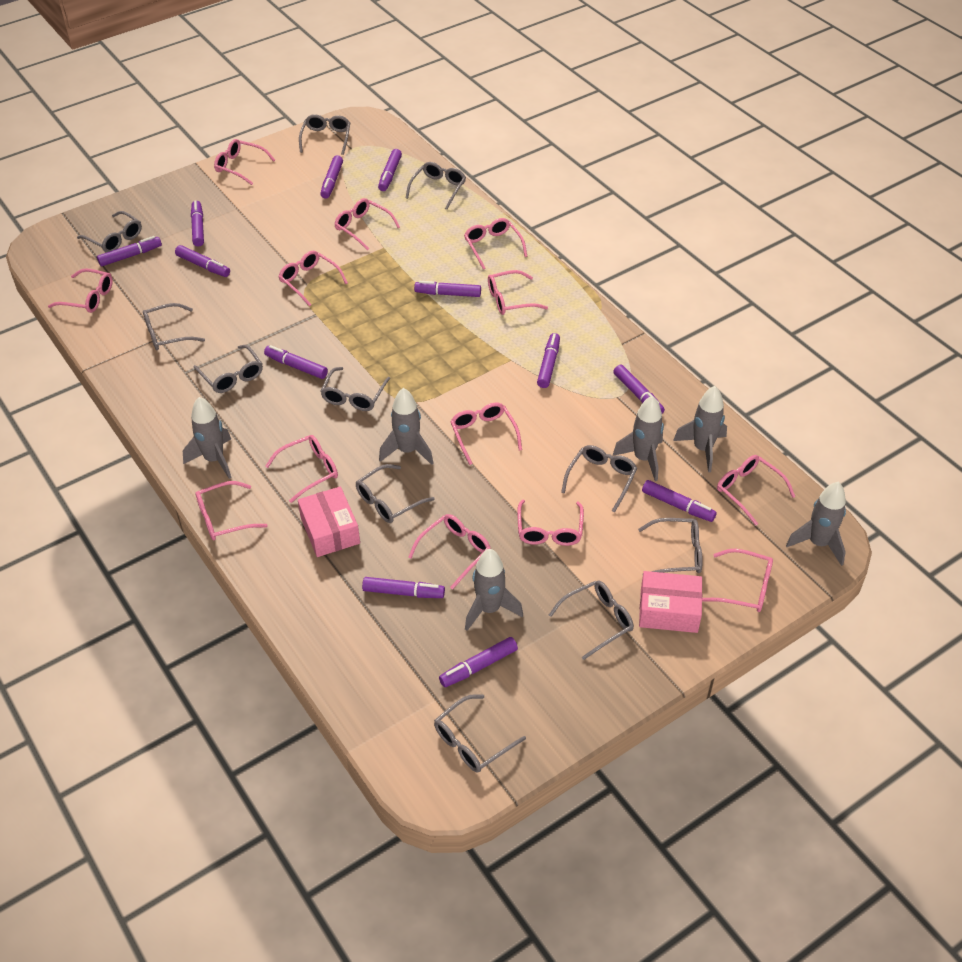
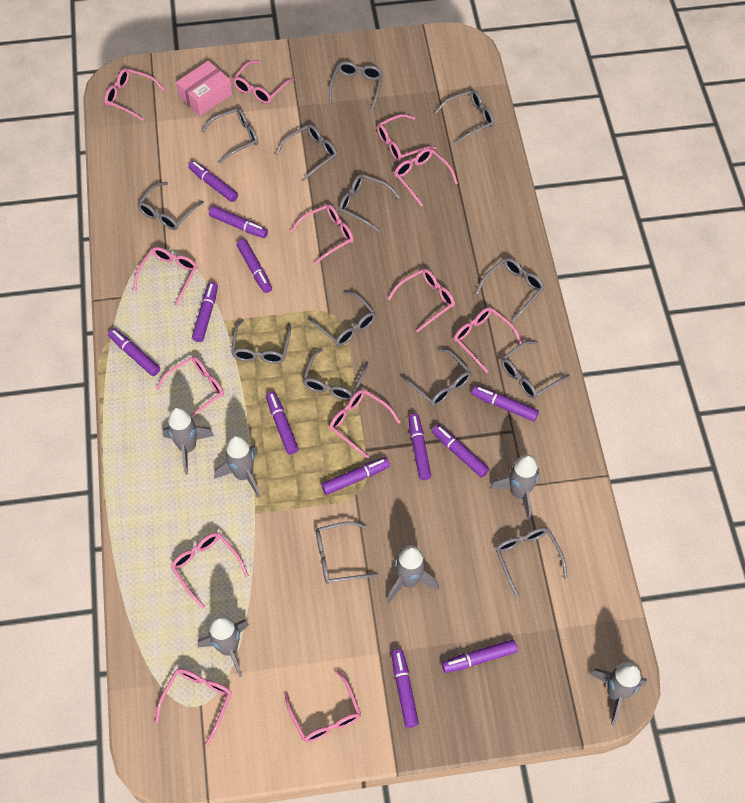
grey glasses: 11 -> 14
pink box: 2 -> 1

